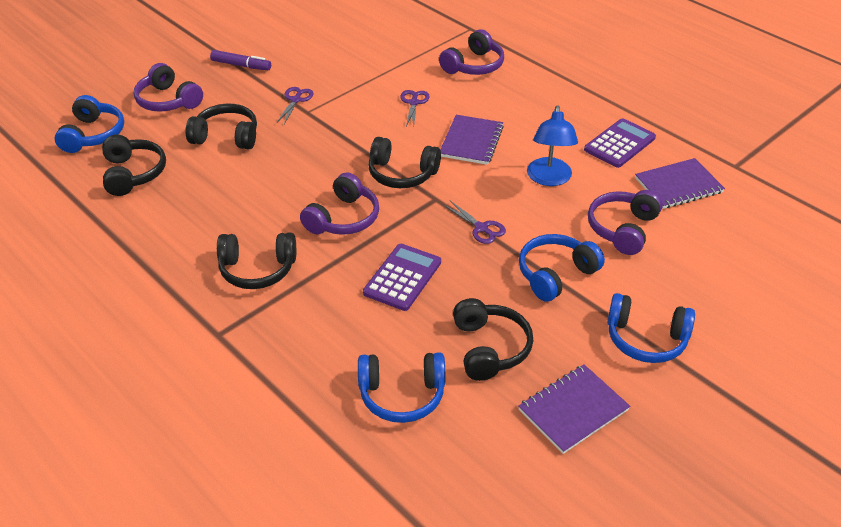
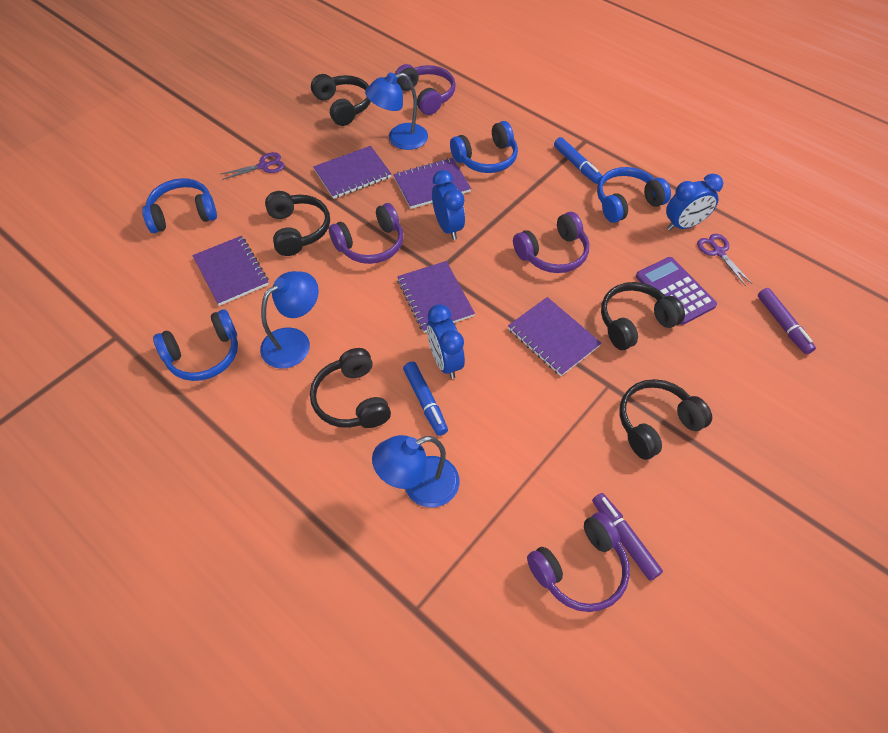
blue clock: 0 -> 3
blue lamp: 1 -> 3
blue marker: 0 -> 2
purple calculator: 2 -> 1
purple marker: 1 -> 2
purple notebook: 3 -> 5
purple scissors: 3 -> 2

